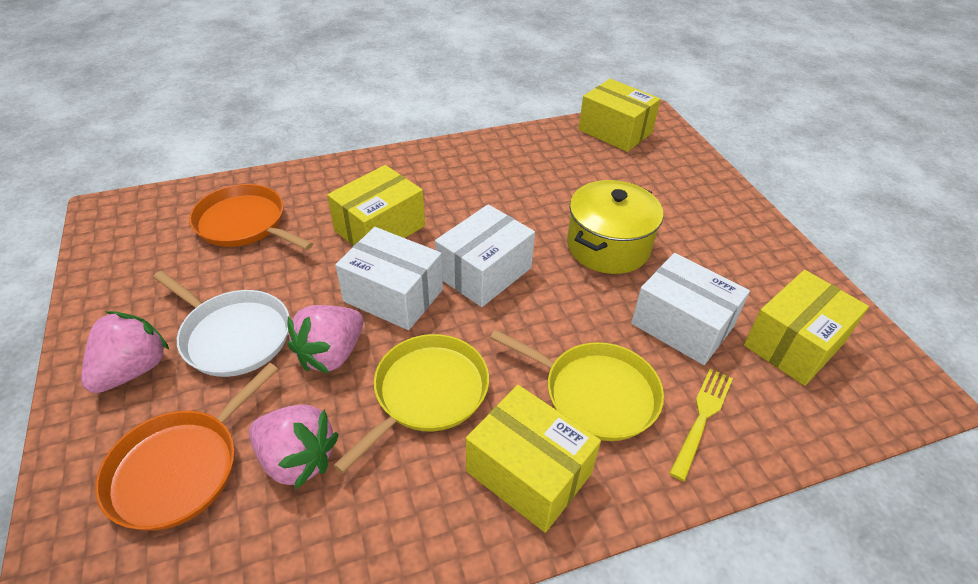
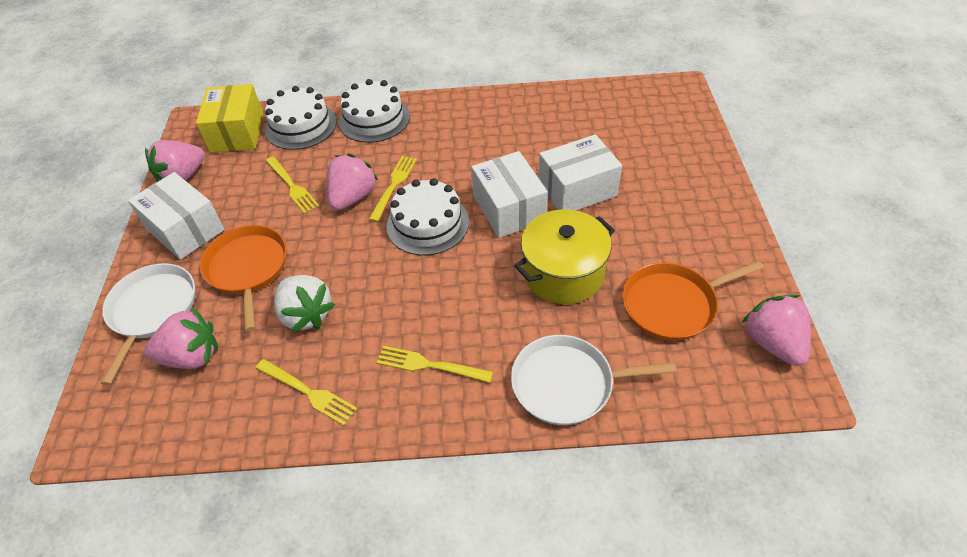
pink strawberry: 3 -> 4
white cake: 0 -> 3
white pan: 1 -> 2
white strawberry: 0 -> 1
yellow box: 4 -> 1
yellow fork: 1 -> 4
yellow pan: 2 -> 0

